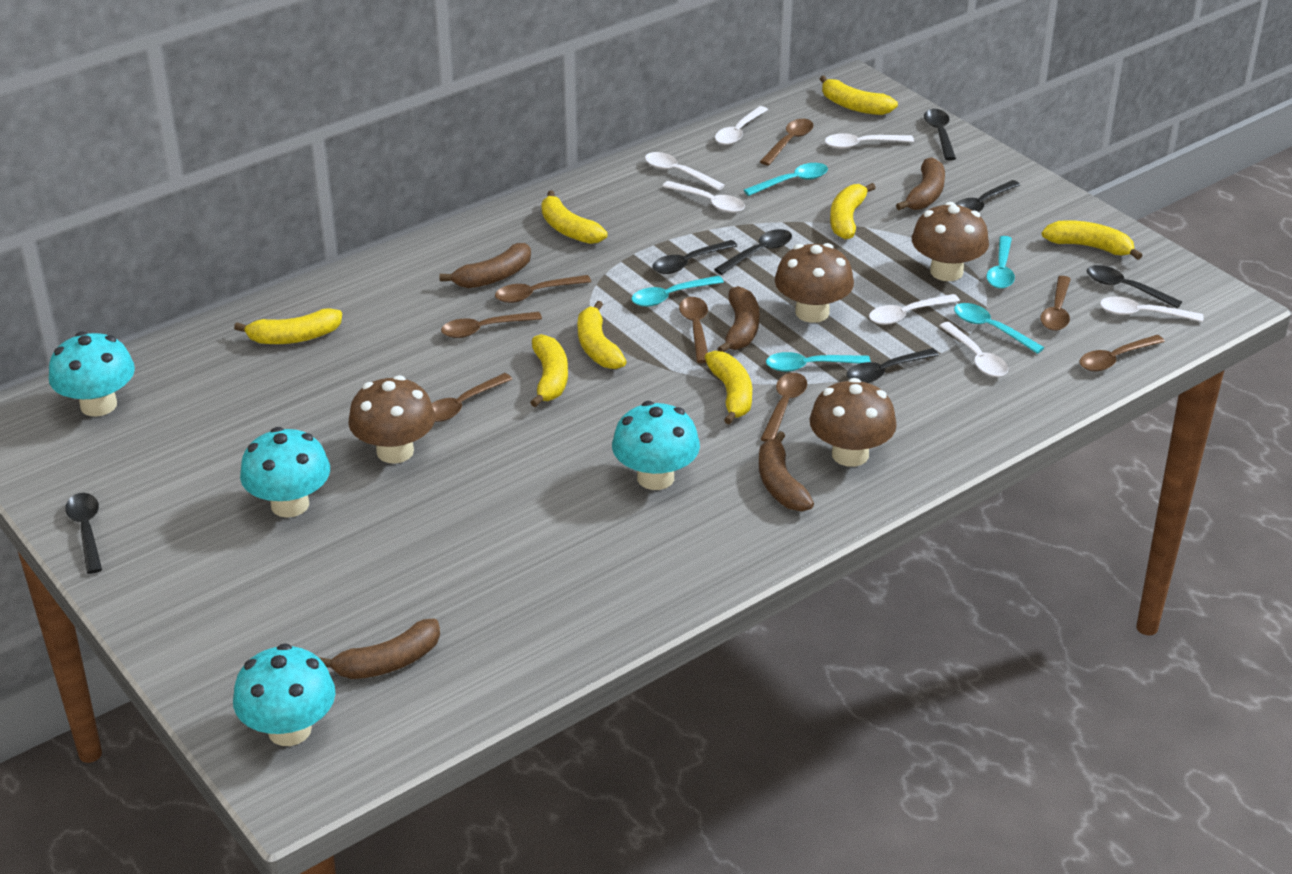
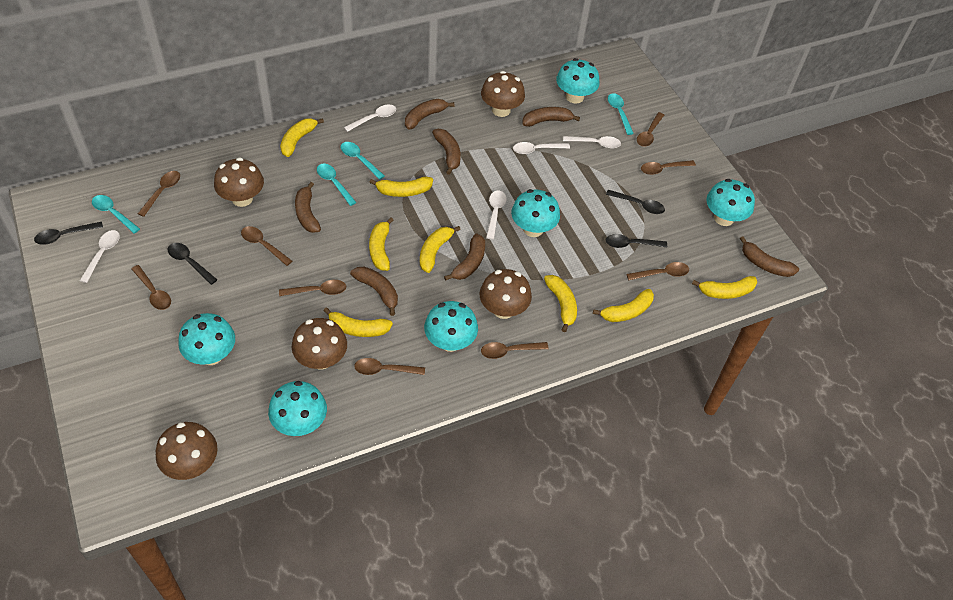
black spoon: 7 -> 4
brown banana: 5 -> 7
brown mushroom: 4 -> 5
brown spoon: 8 -> 9
turquoise mushroom: 4 -> 6
turquoise spoon: 5 -> 4
white spoon: 7 -> 5

